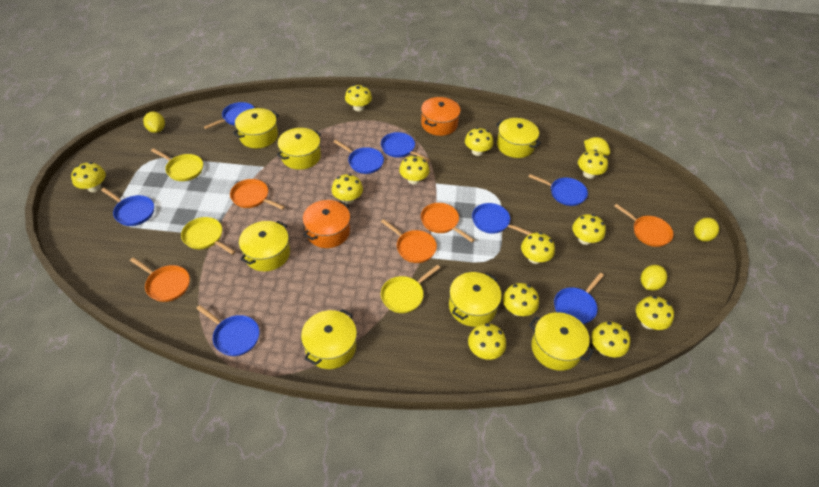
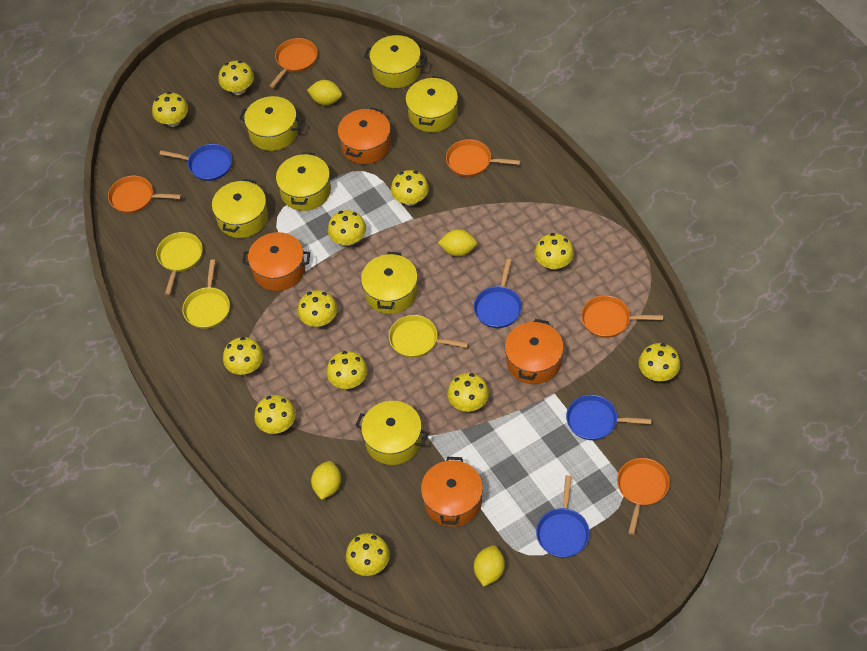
blue pan: 8 -> 4
orange pot: 2 -> 4

